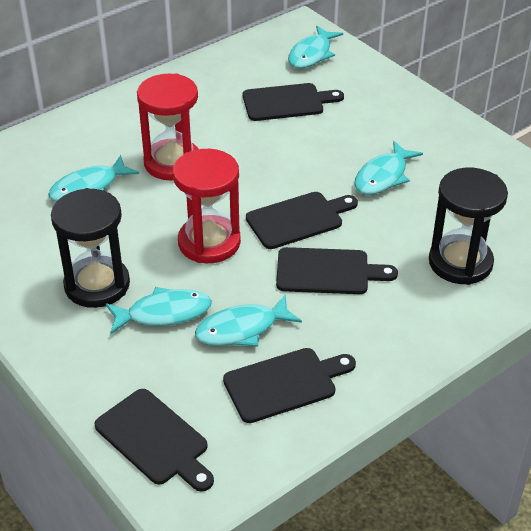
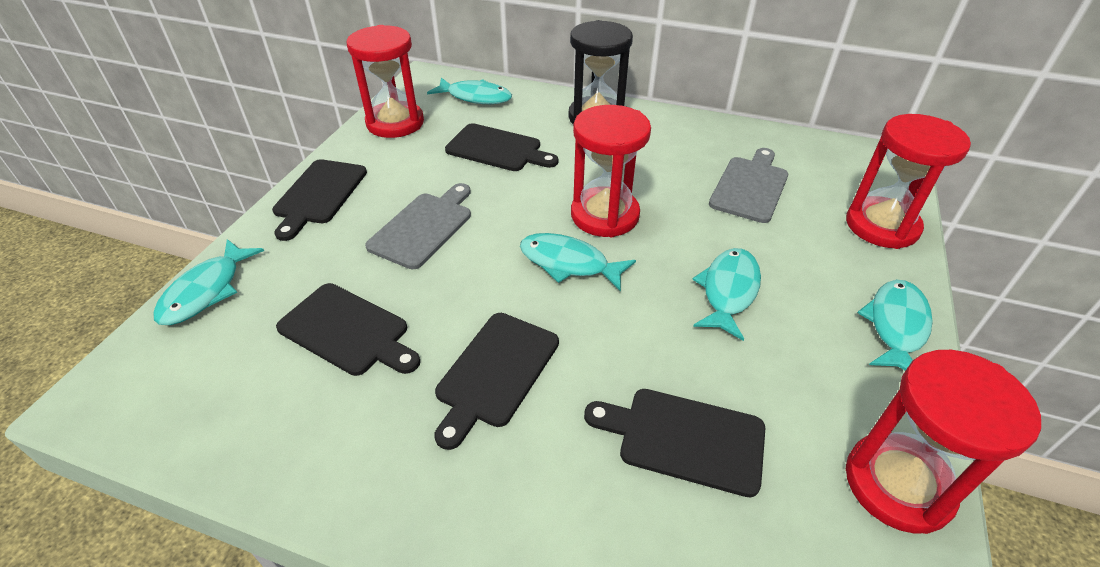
black hourglass: 2 -> 1
grey cutting board: 0 -> 2
red hourglass: 2 -> 4

